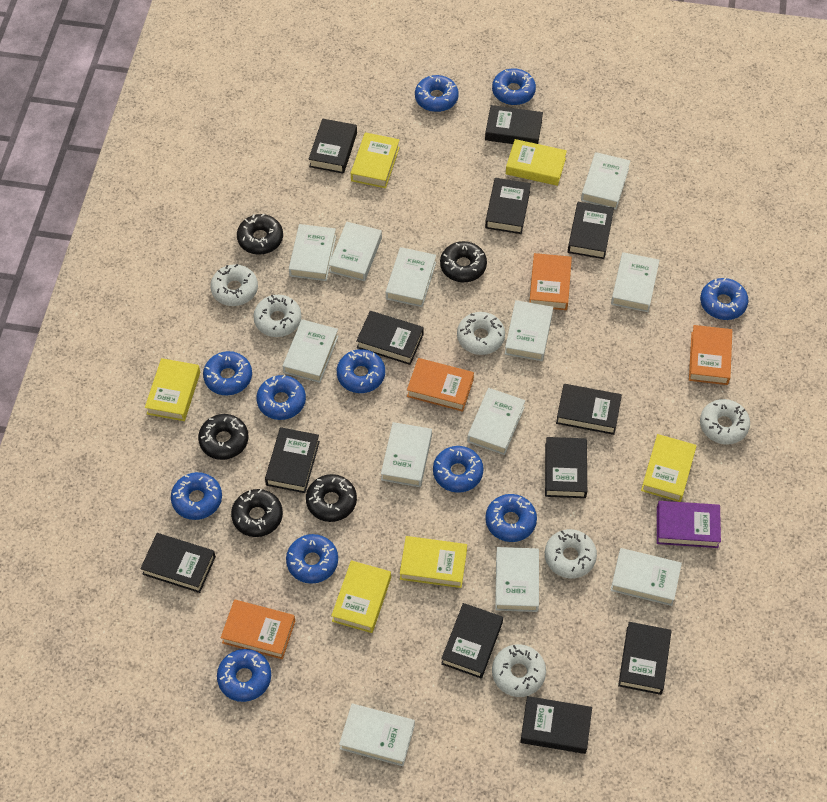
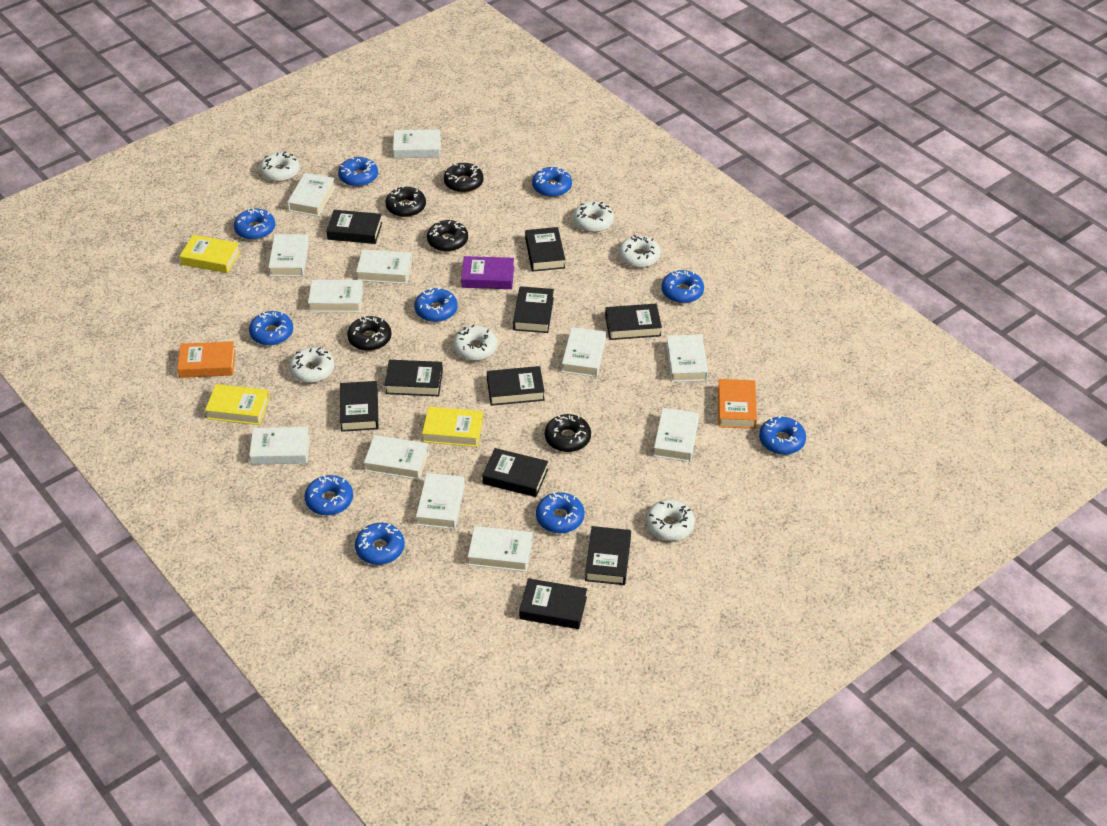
black book: 12 -> 10
blue donut: 11 -> 10
orange book: 4 -> 2
yellow book: 6 -> 3

